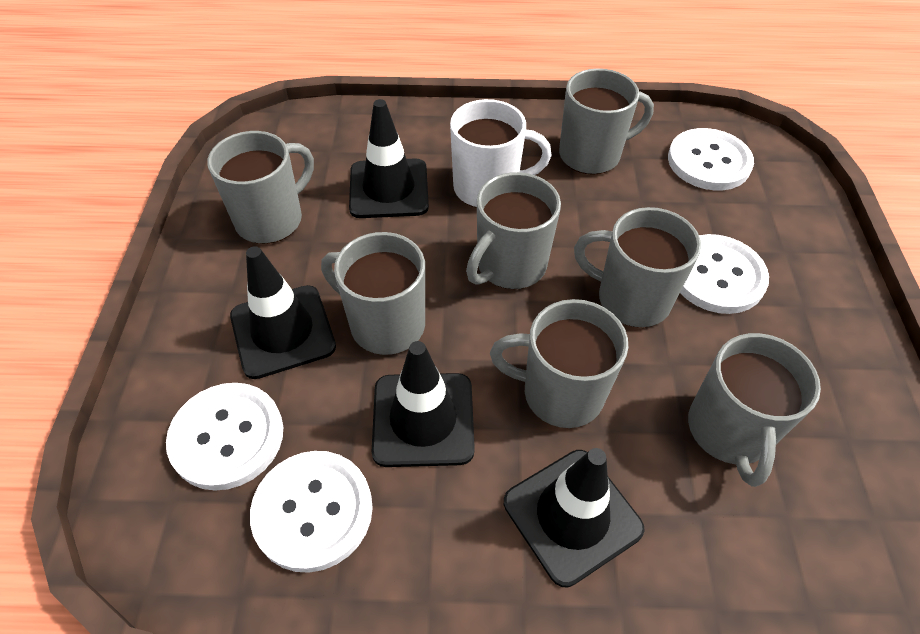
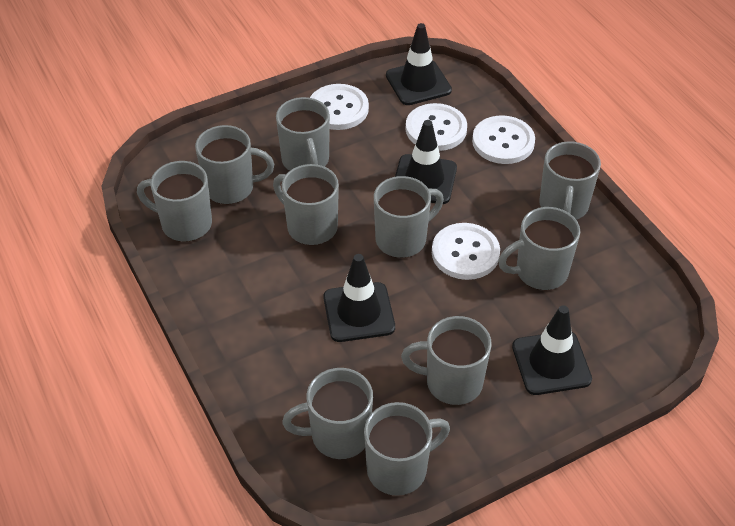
grey mug: 7 -> 10
white mug: 1 -> 0

